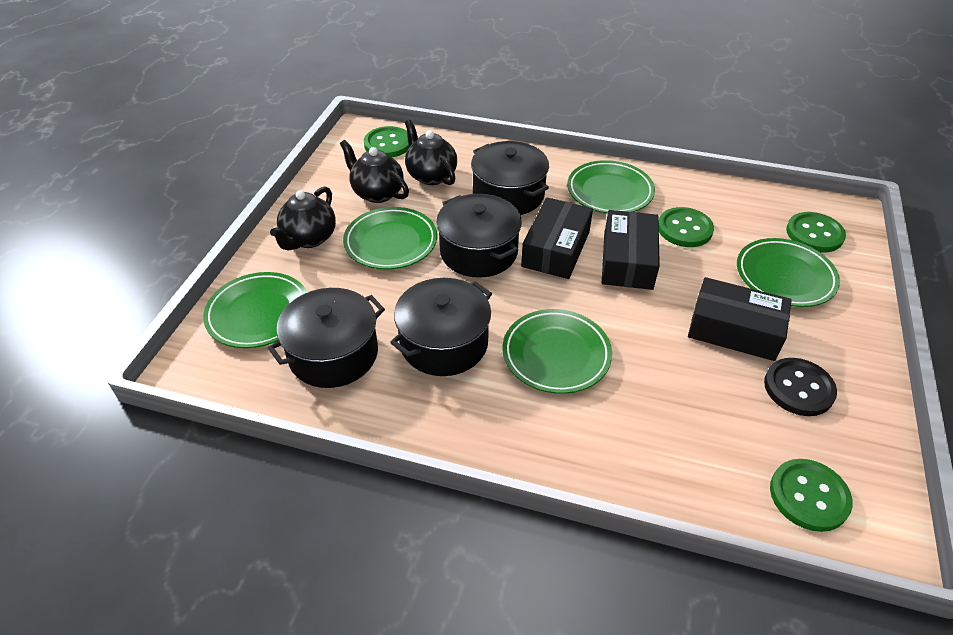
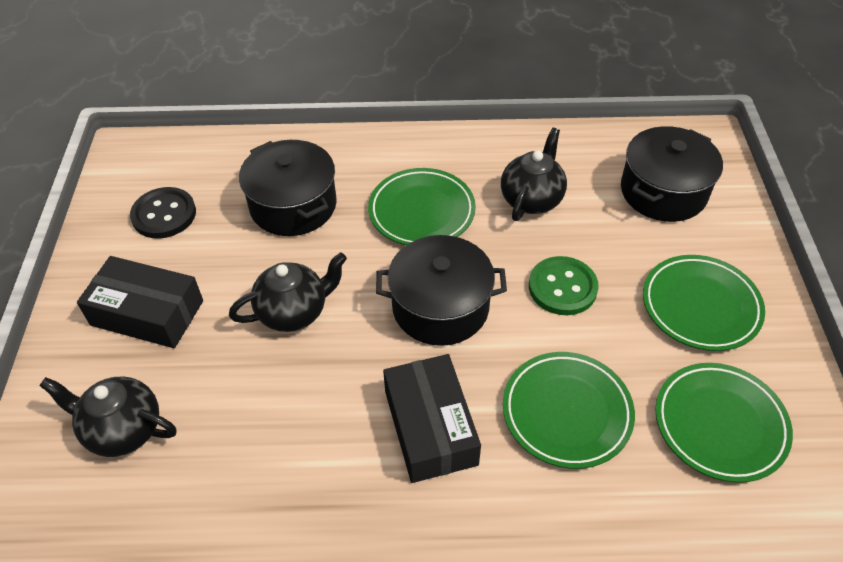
black box: 3 -> 2
black pot: 4 -> 3
green button: 4 -> 1
green plate: 5 -> 4

